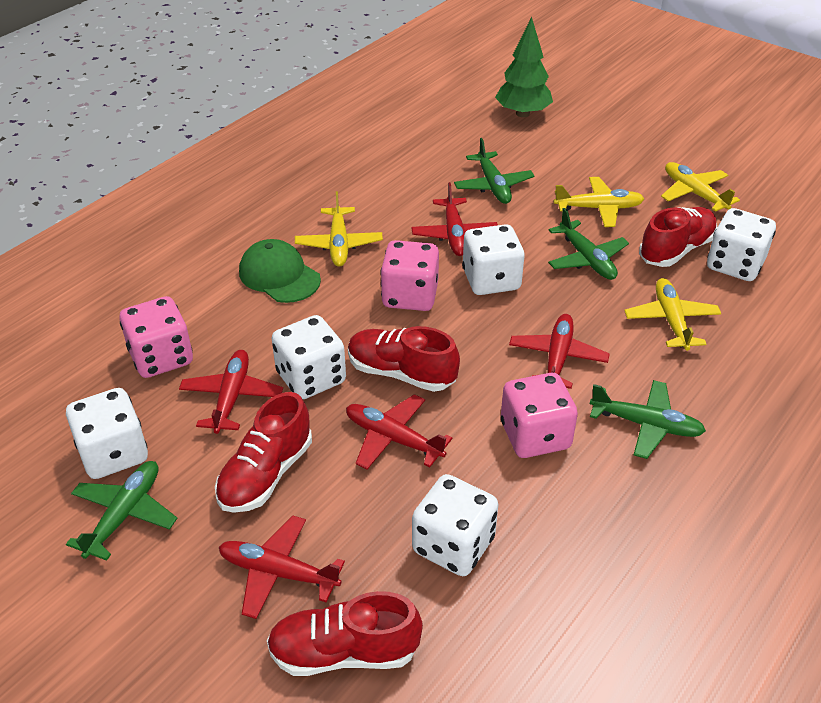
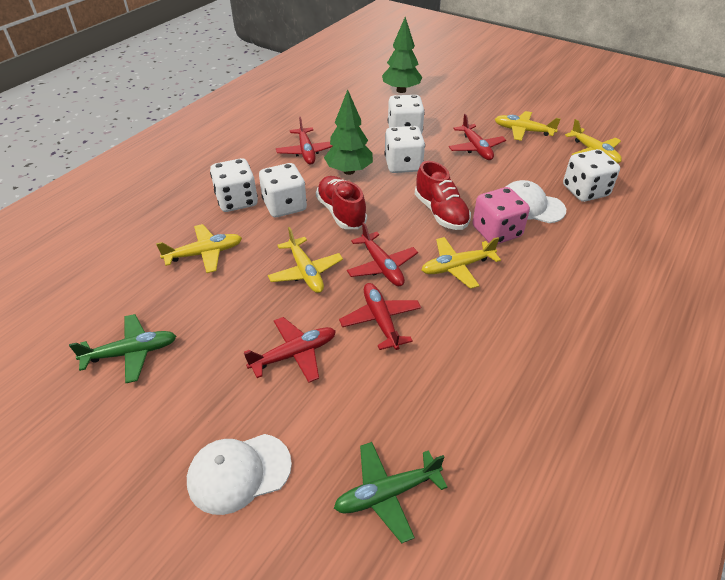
green cap: 1 -> 0
green plane: 4 -> 2
green tree: 1 -> 2
pink dice: 3 -> 1
red shoe: 4 -> 2
white cap: 0 -> 2
yellow plane: 4 -> 5

